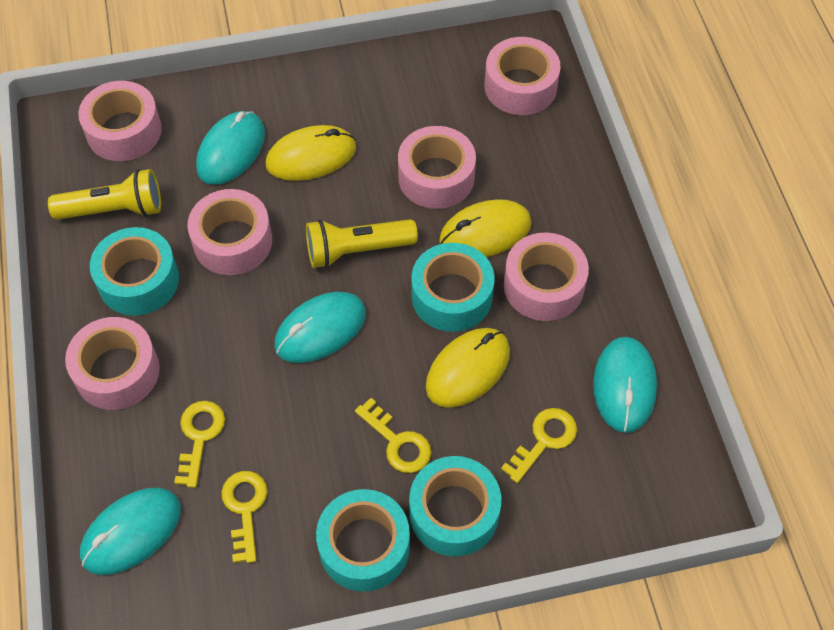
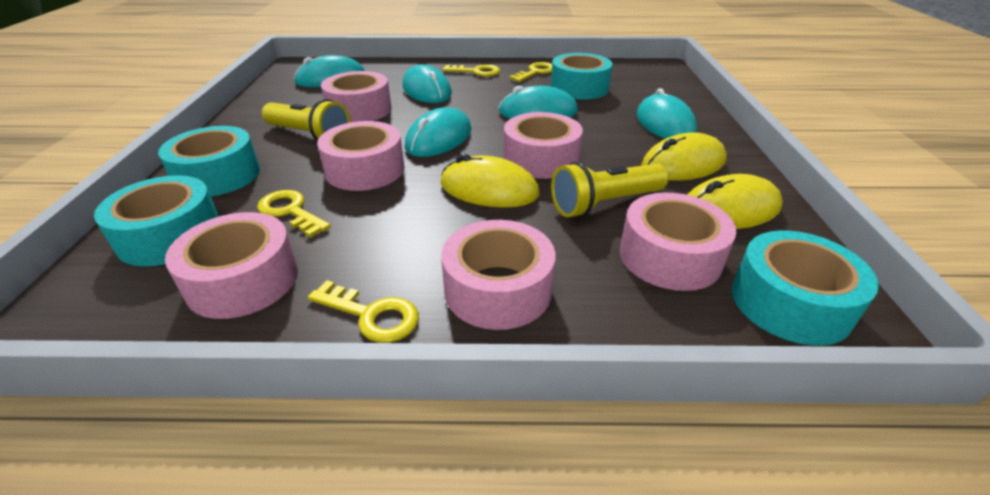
turquoise mouse: 4 -> 5

